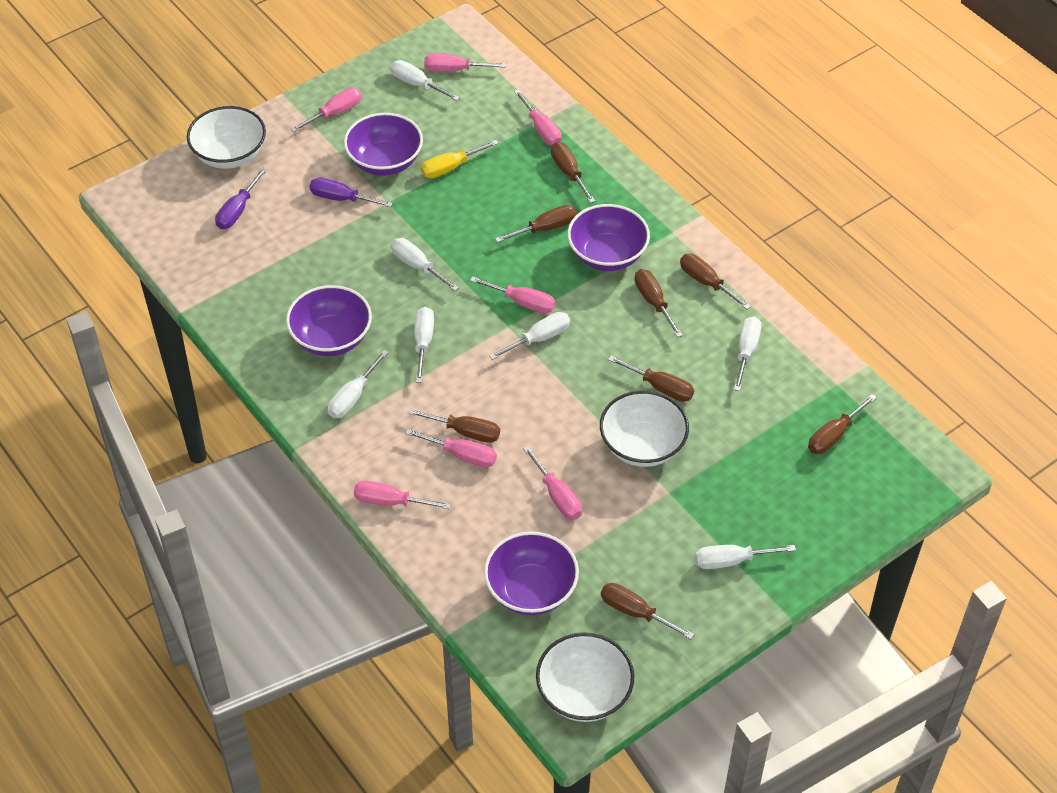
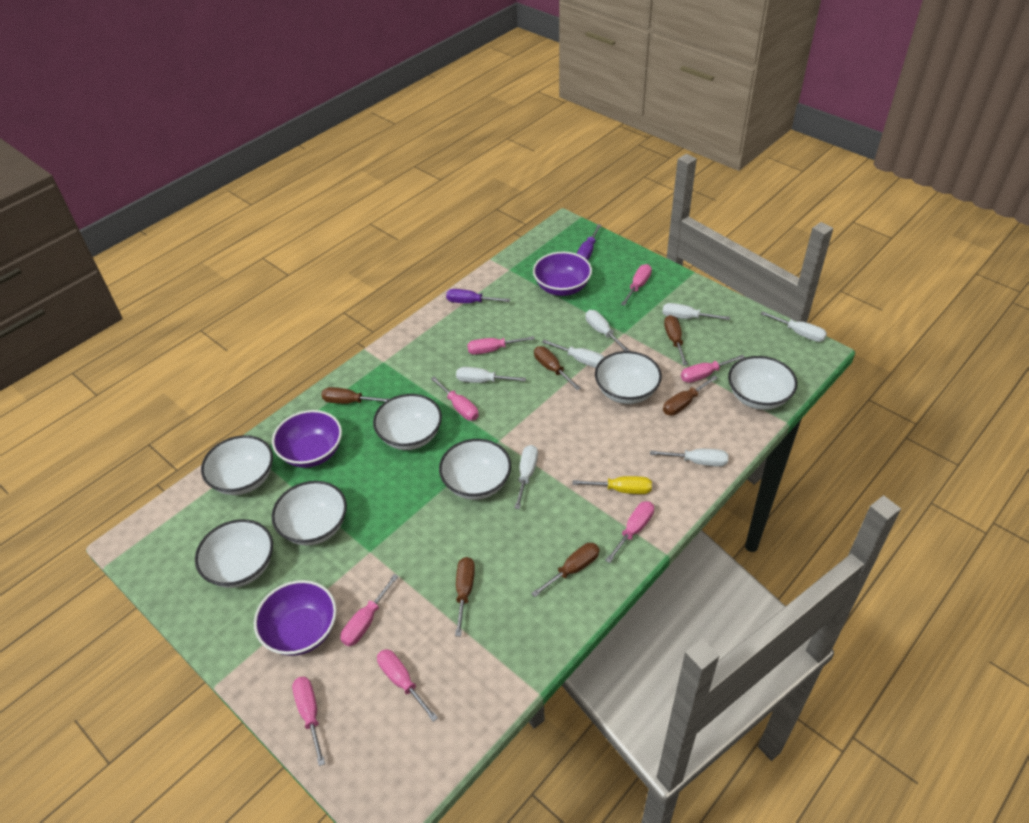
brown screwdriver: 8 -> 6
pink screwdriver: 7 -> 8
purple bowl: 4 -> 3
white bowl: 3 -> 7

